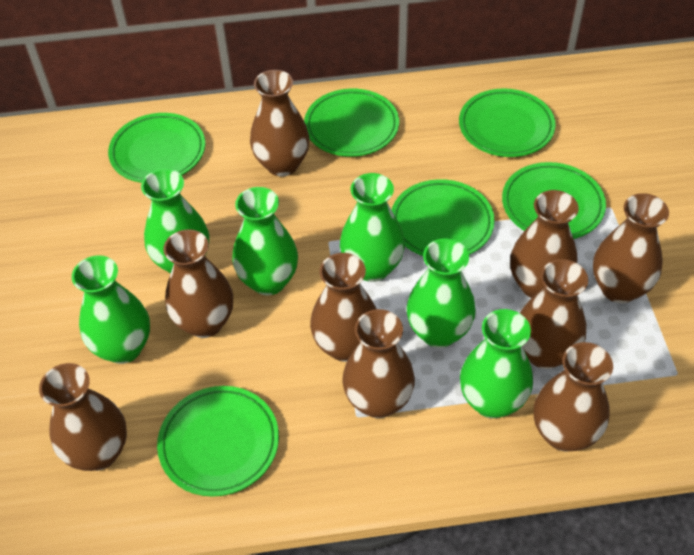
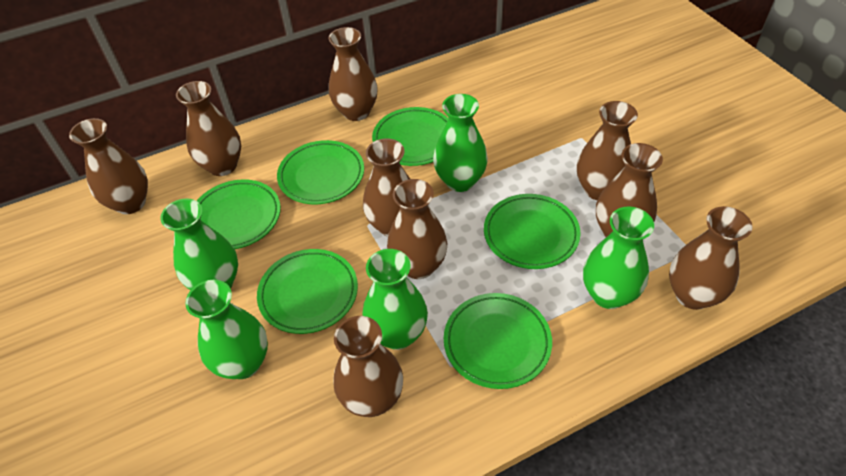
green vase: 6 -> 5

